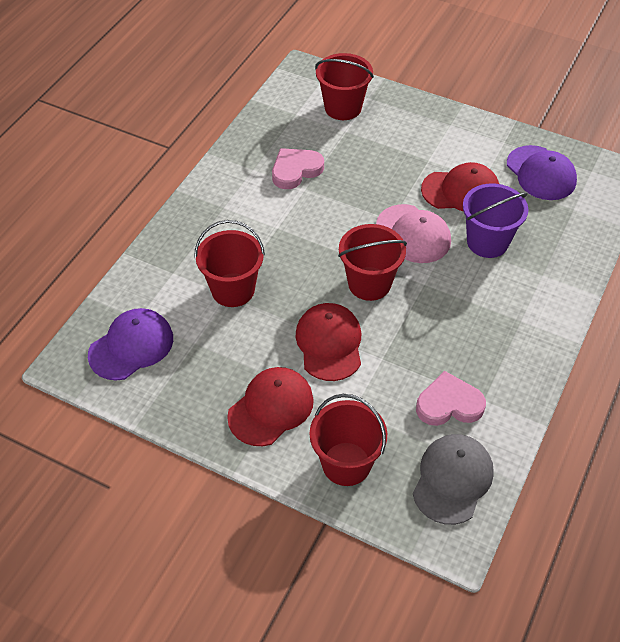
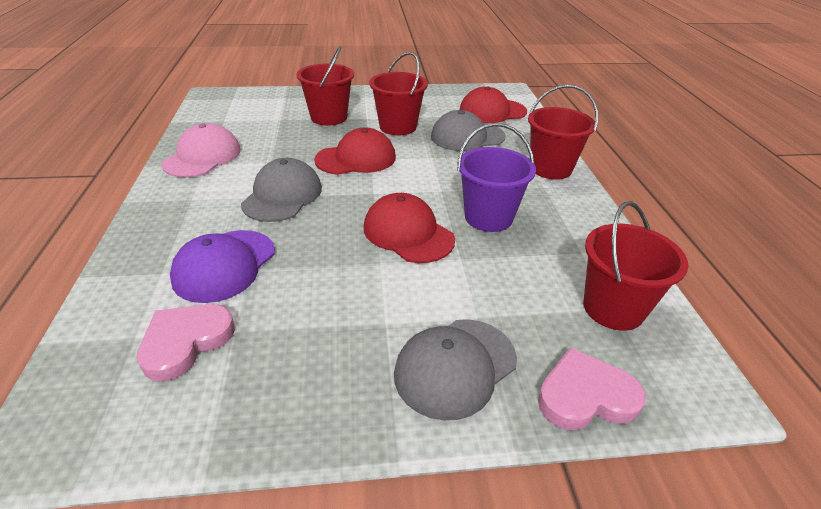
grey cap: 1 -> 3
purple cap: 2 -> 1

